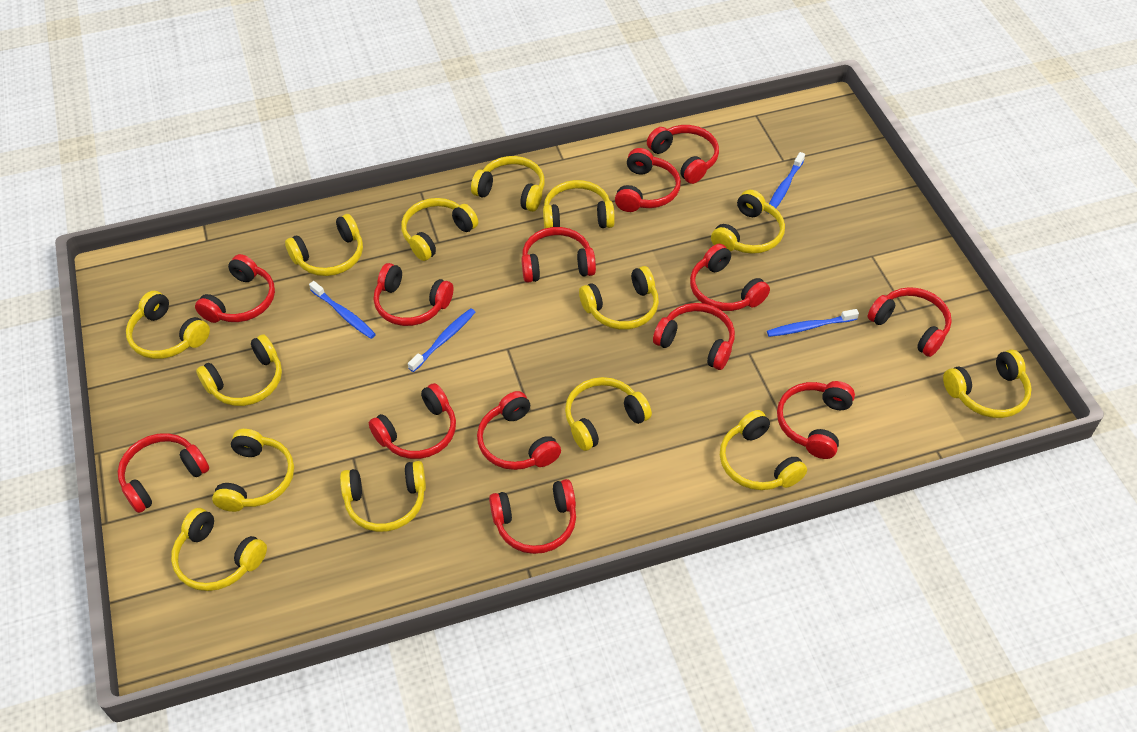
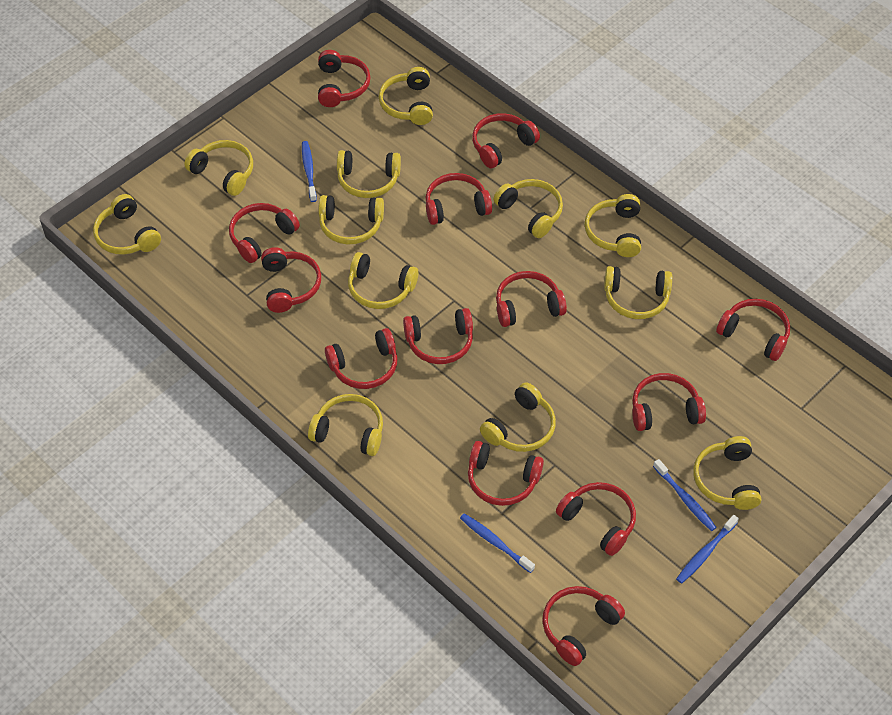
yellow headphones: 14 -> 12

